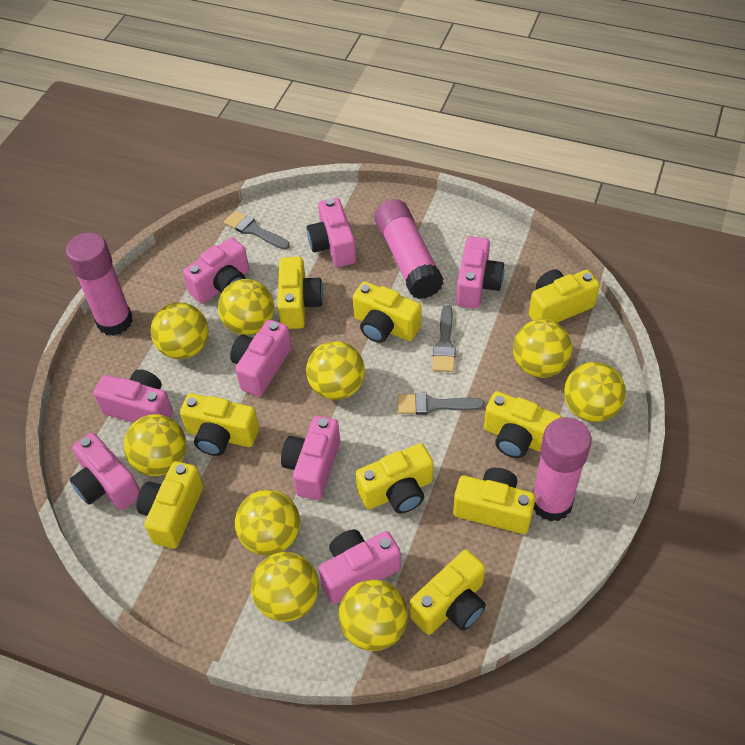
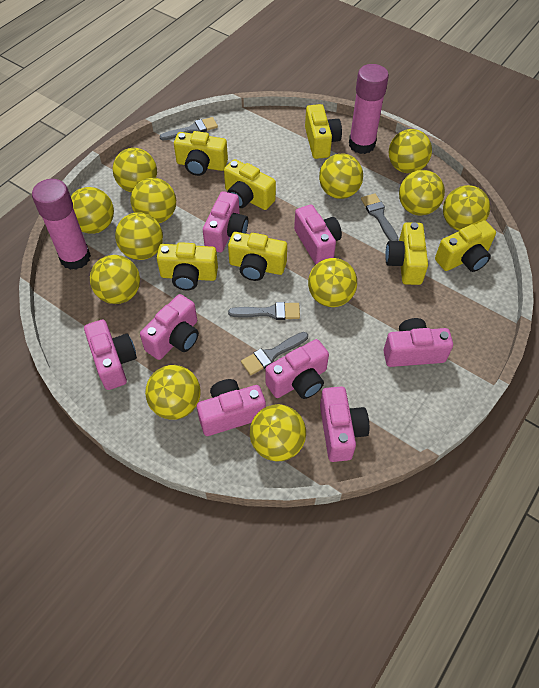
grey brush: 3 -> 4
pink glue stick: 3 -> 2
yellow ball: 9 -> 12
yellow camera: 9 -> 7

